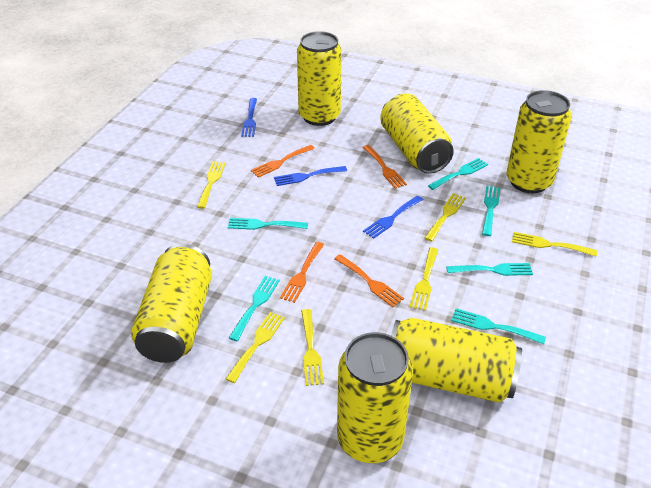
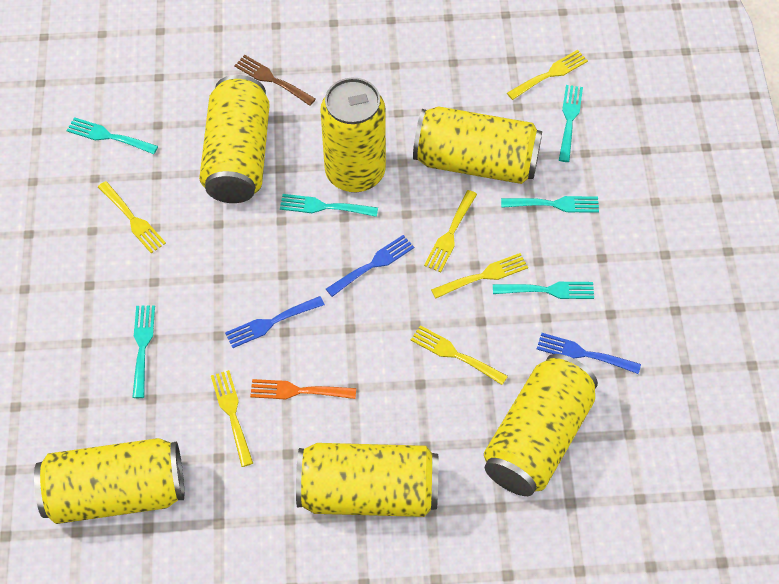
brown fork: 0 -> 1
orange fork: 4 -> 1

